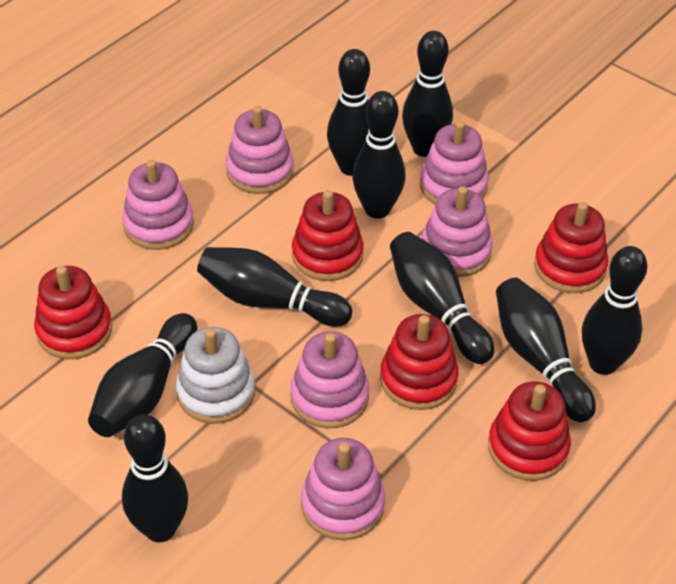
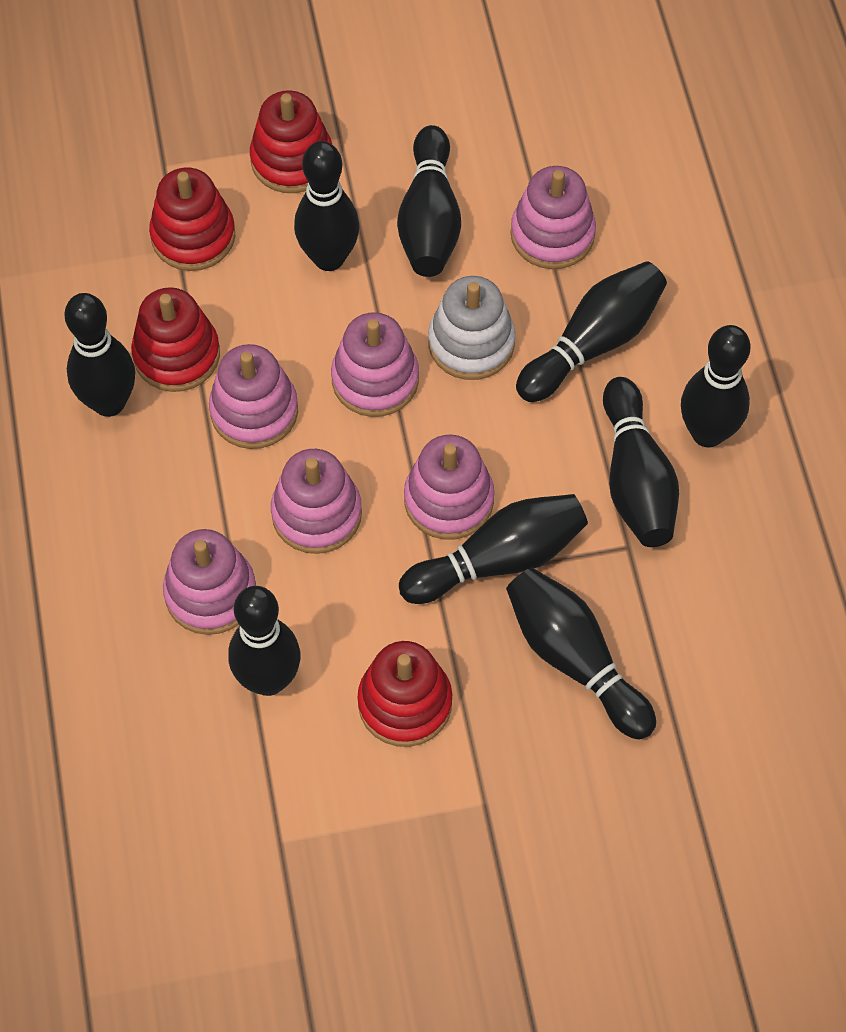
red stacking toy: 5 -> 4

